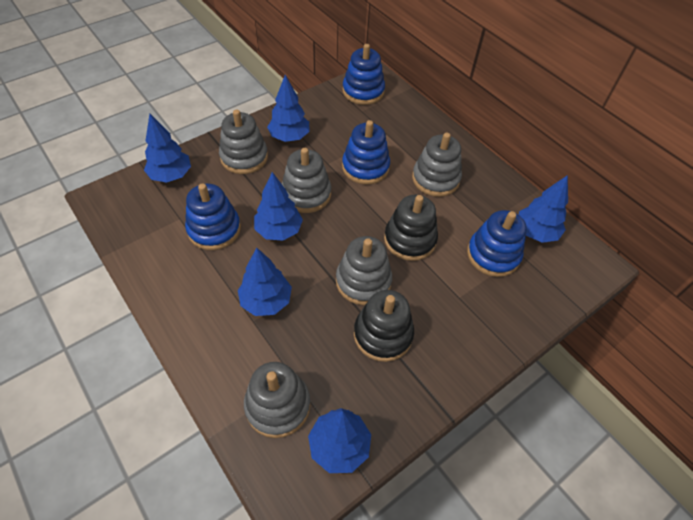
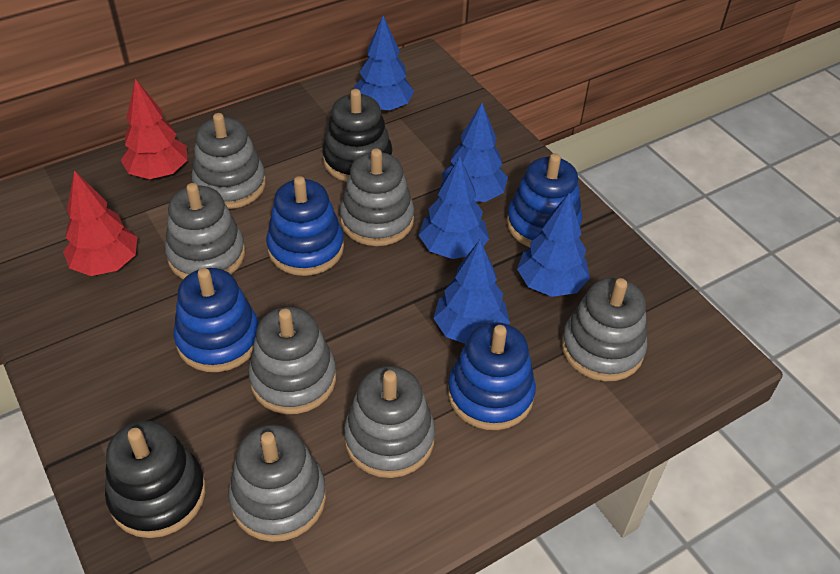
blue tree: 6 -> 5
grey stacking toy: 5 -> 7
red tree: 0 -> 2

